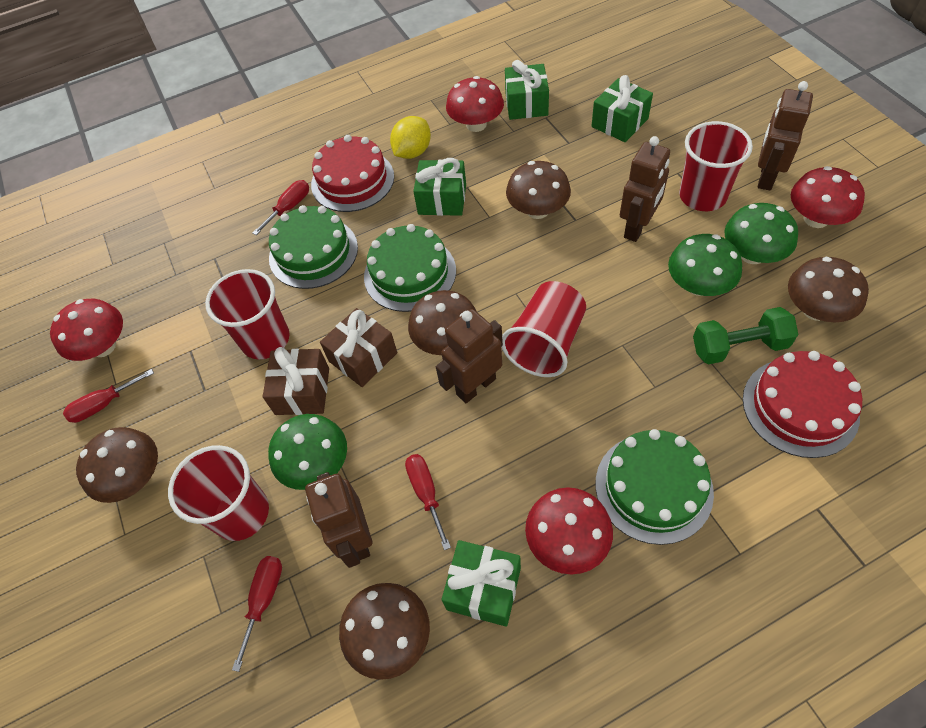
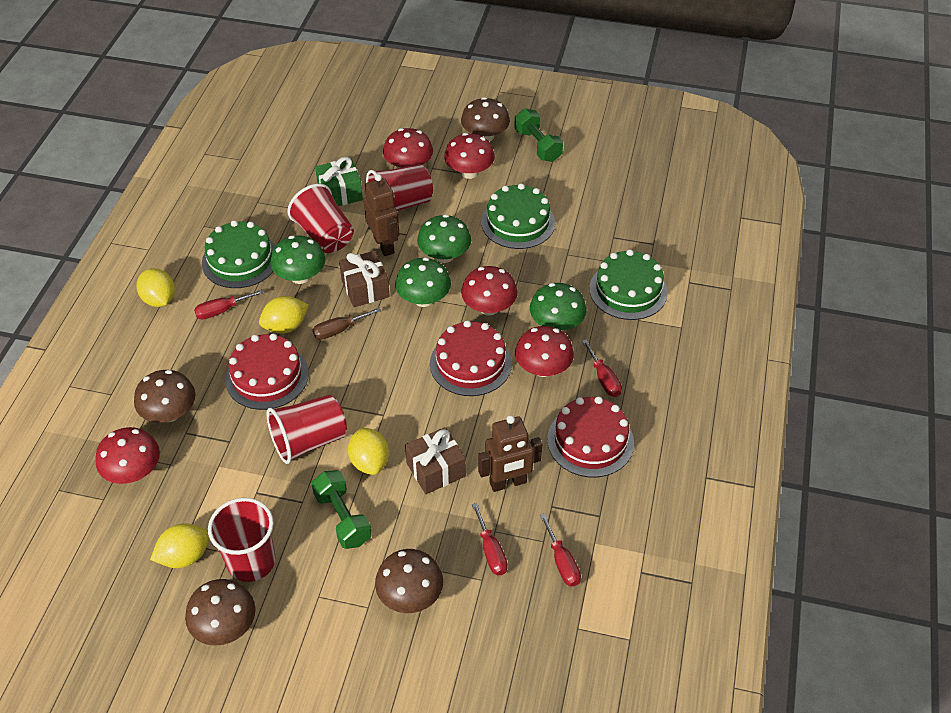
brown mushroom: 5 -> 4
brown robot: 4 -> 2
brown screwdriver: 0 -> 1
green dumbbell: 1 -> 2
green gift: 4 -> 1
green mushroom: 3 -> 4
red cake: 2 -> 3
red mushroom: 4 -> 5
yellow lemon: 1 -> 4

